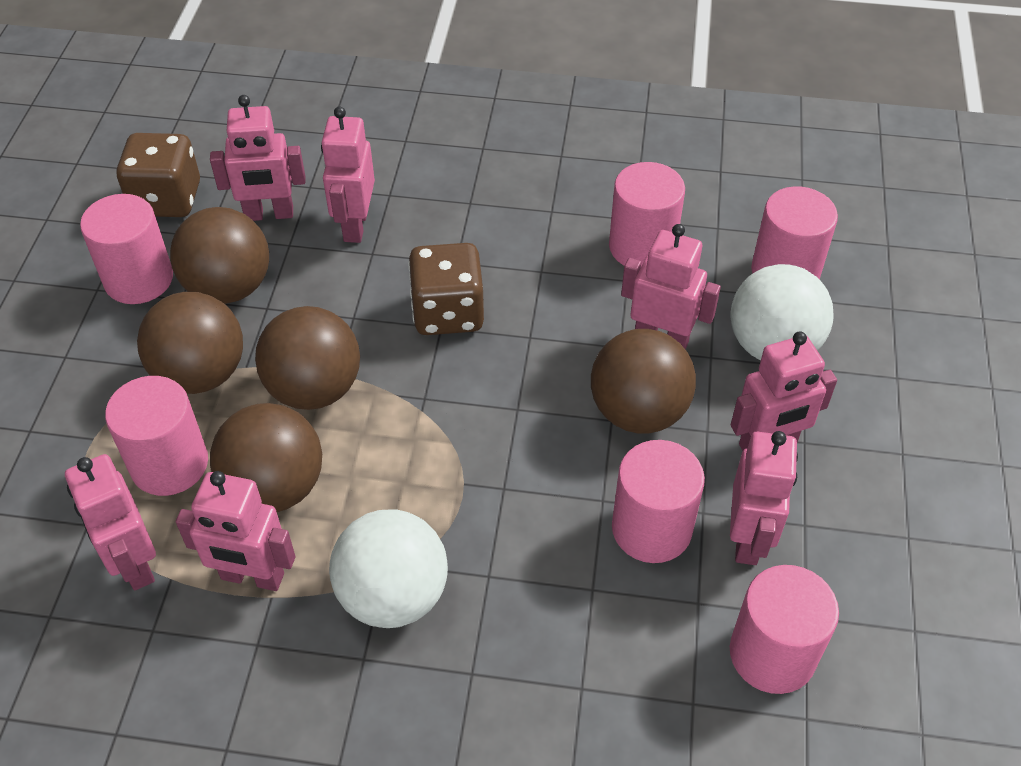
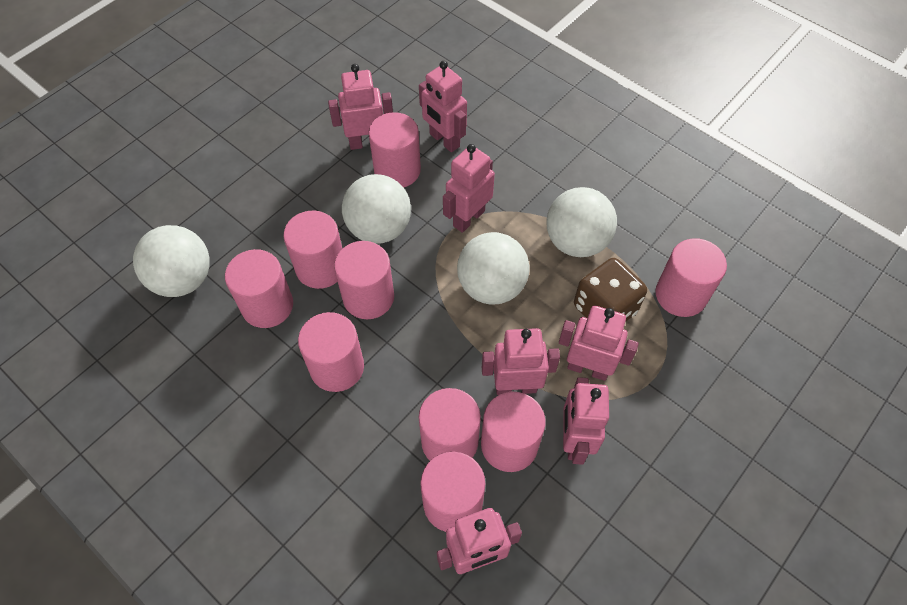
brown ball: 5 -> 0
brown dice: 2 -> 1
pink cylinder: 6 -> 9
white ball: 2 -> 4

